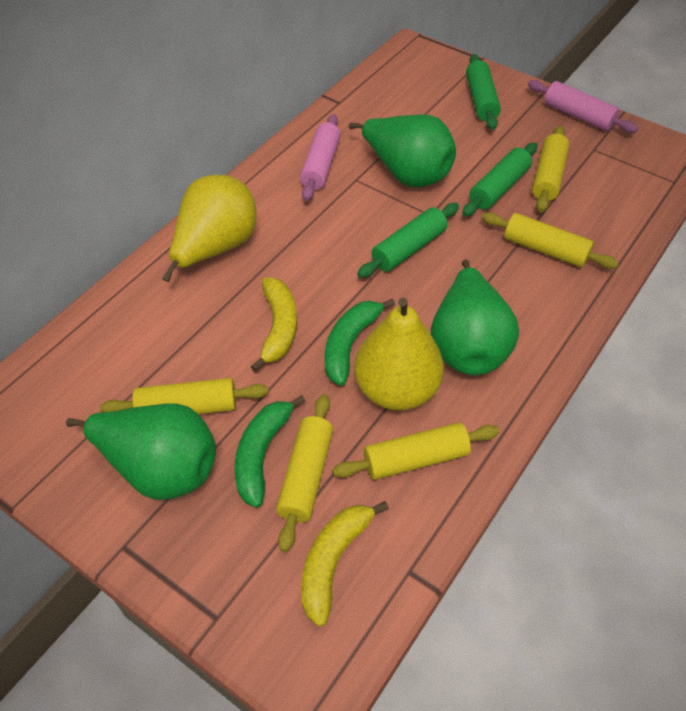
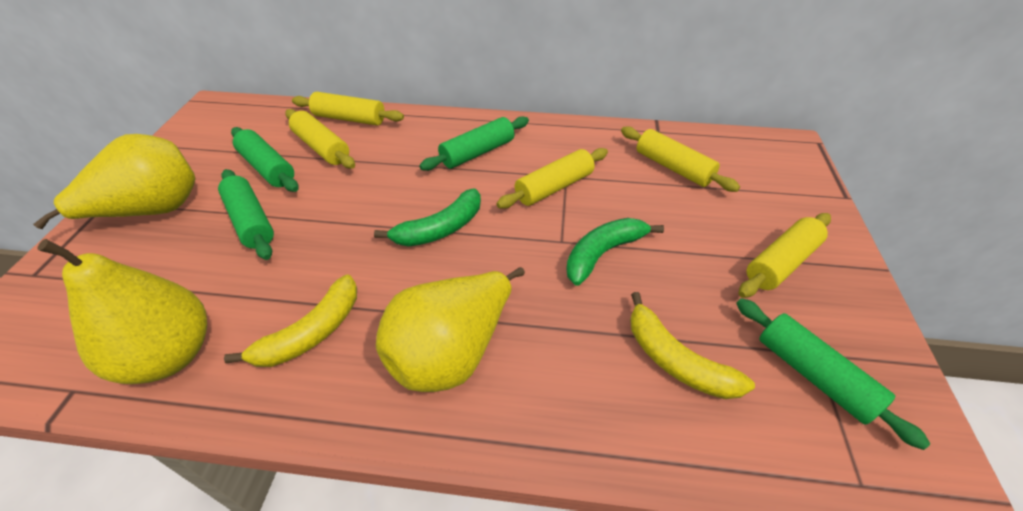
green pear: 3 -> 0
green rolling pin: 3 -> 4
pink rolling pin: 2 -> 0
yellow pear: 2 -> 3

